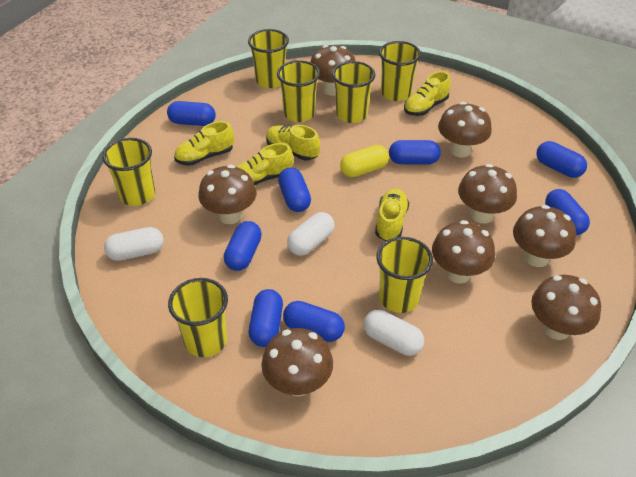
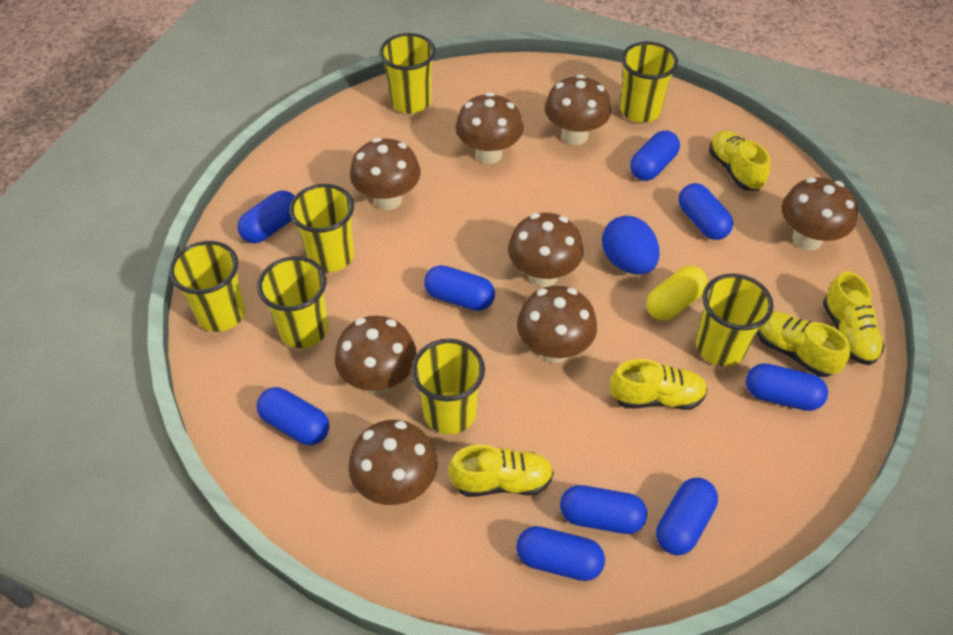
blue capsule: 8 -> 9
blue egg: 0 -> 1
white capsule: 3 -> 0

